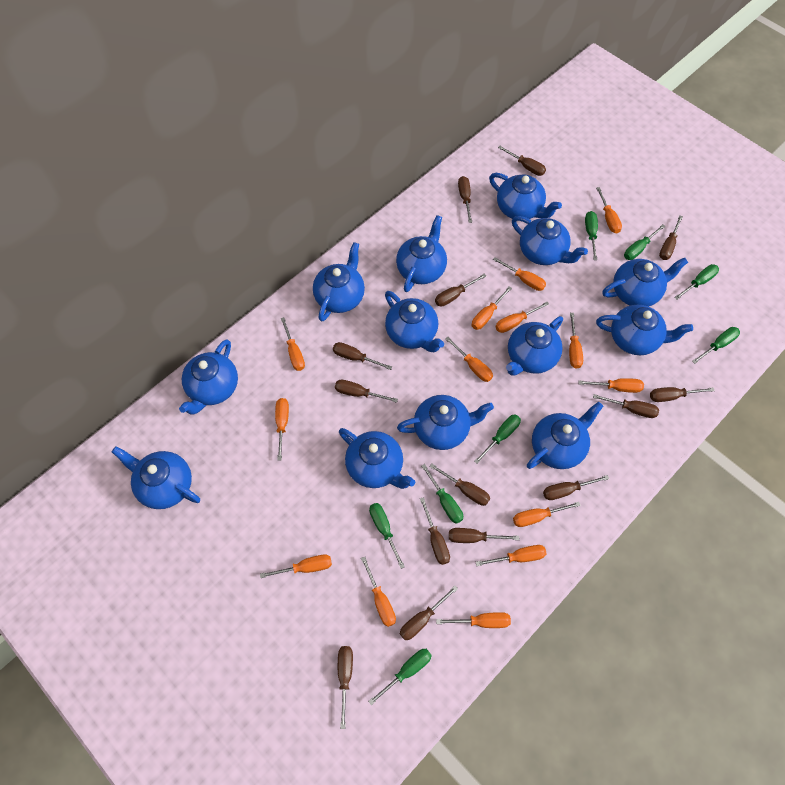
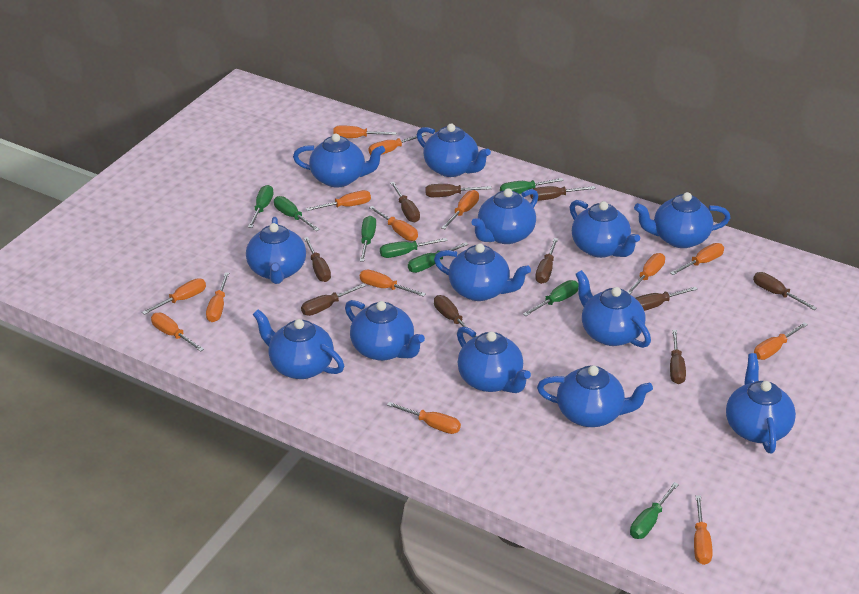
brown screwdriver: 14 -> 10

